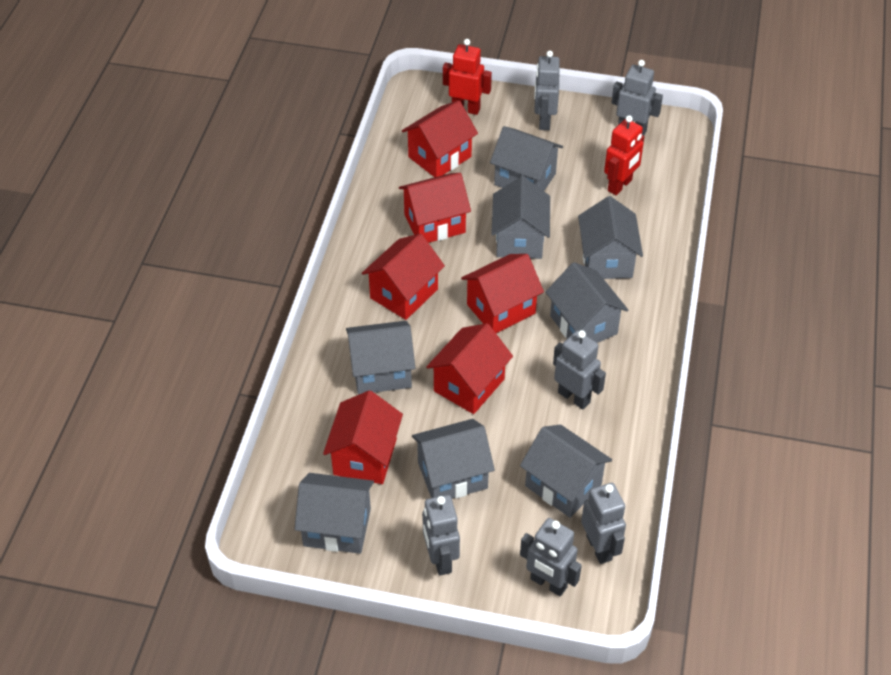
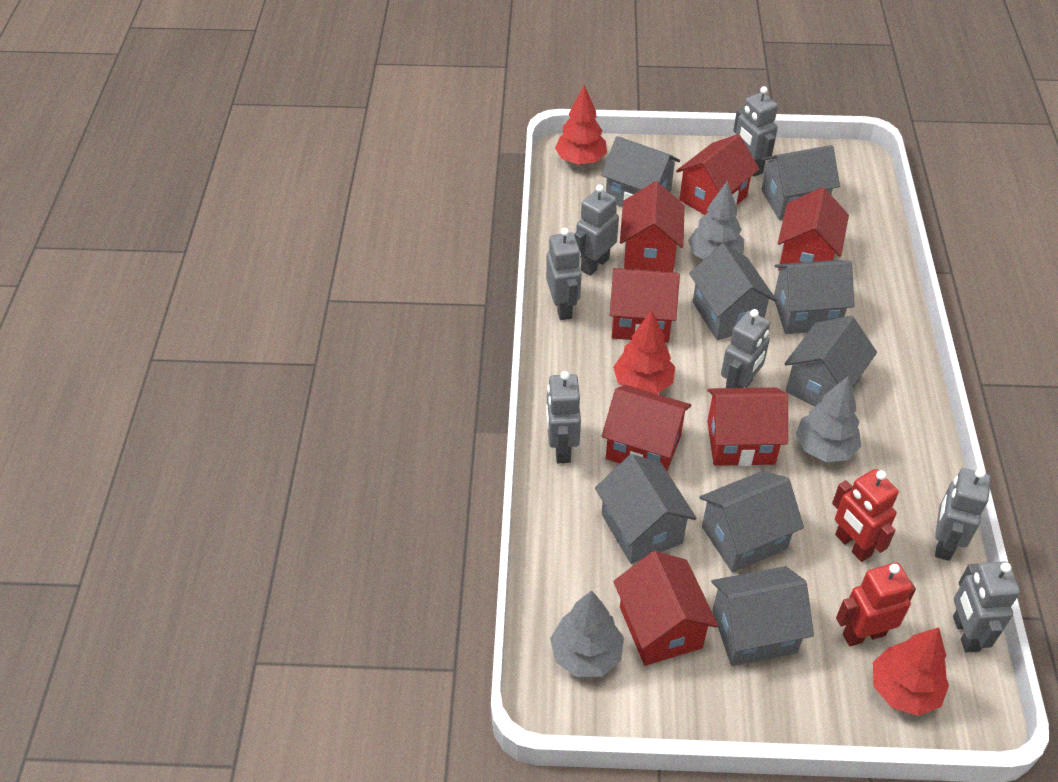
grey robot: 6 -> 7
grey tree: 0 -> 3
red house: 6 -> 7
red tree: 0 -> 3

